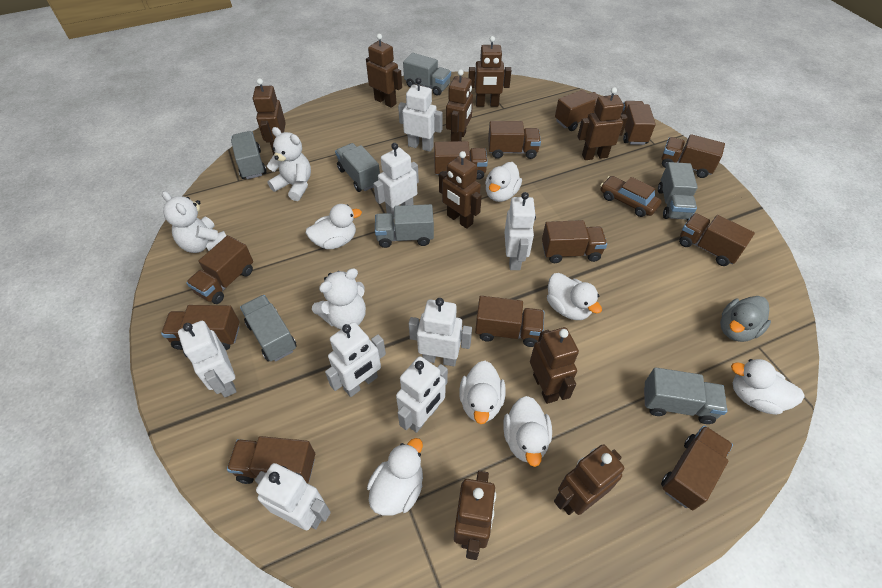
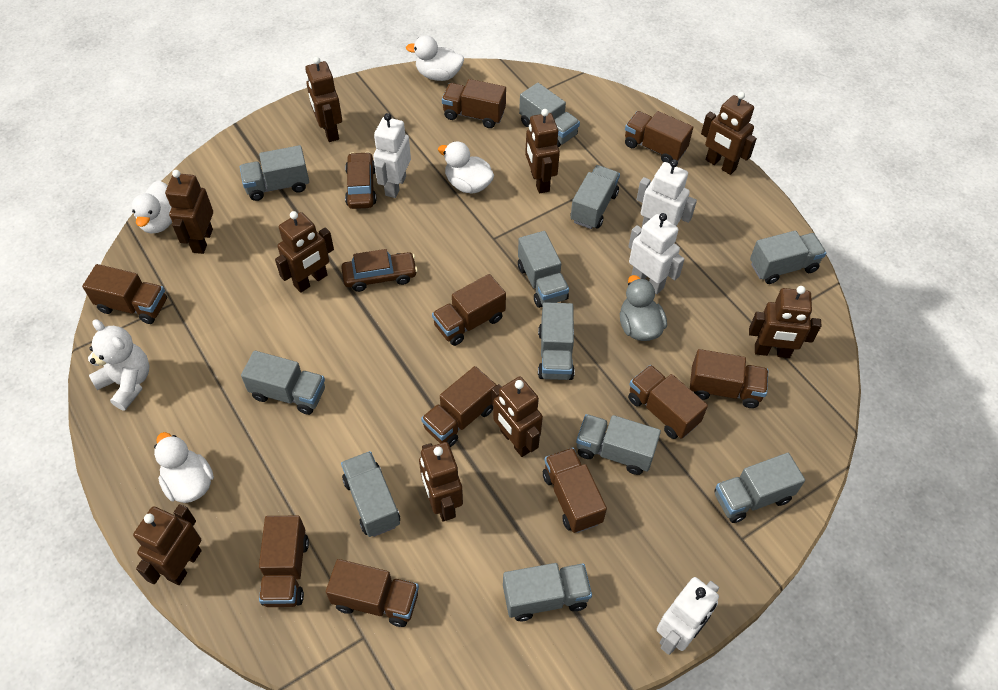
brown car: 1 -> 2
brown truck: 12 -> 10
grey truck: 7 -> 11
white duck: 7 -> 4
white robot: 8 -> 4
white teddy bear: 3 -> 1

